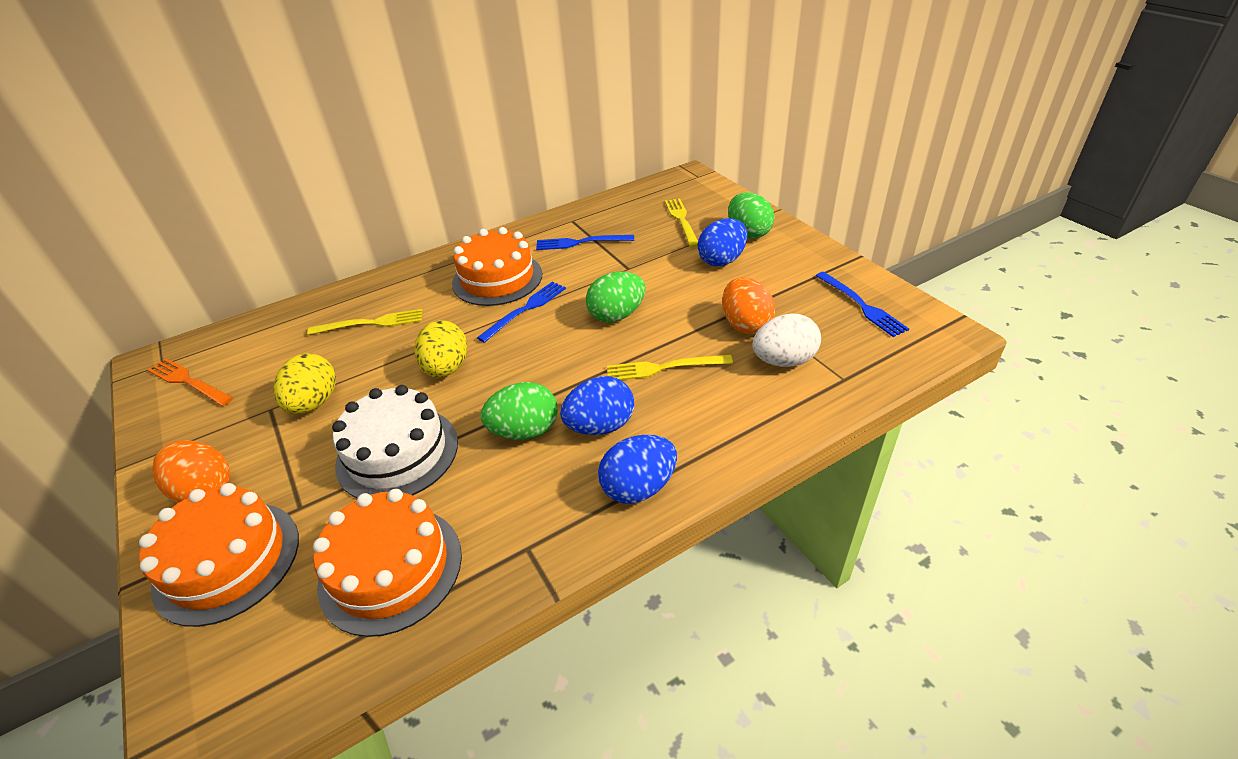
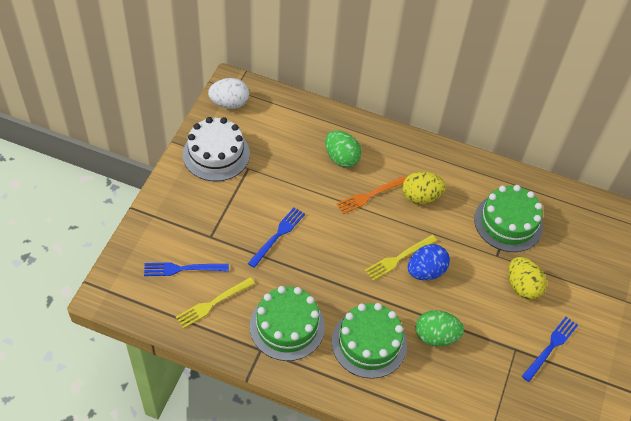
blue egg: 3 -> 1
green cake: 0 -> 3
green egg: 3 -> 2
orange cake: 3 -> 0
orange egg: 2 -> 0
yellow fork: 3 -> 2

